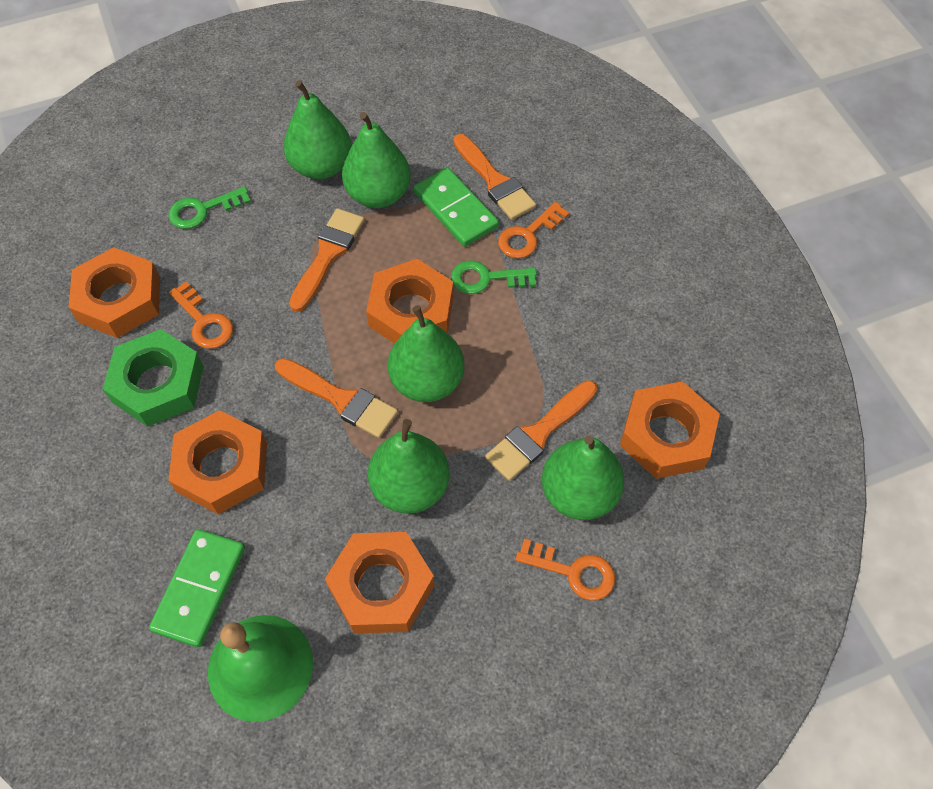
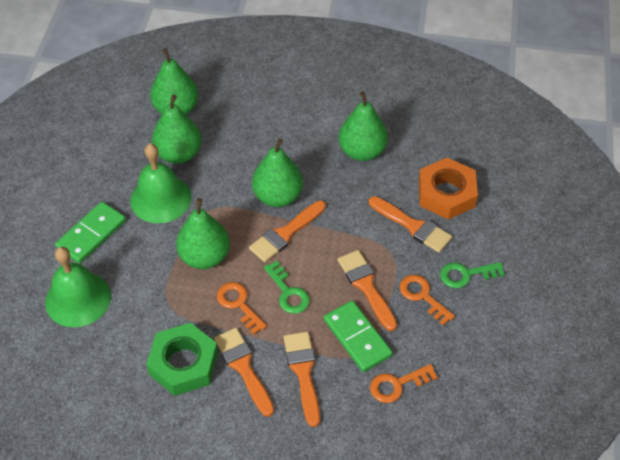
green bell: 1 -> 2
orange brush: 4 -> 5
orange nut: 5 -> 1

